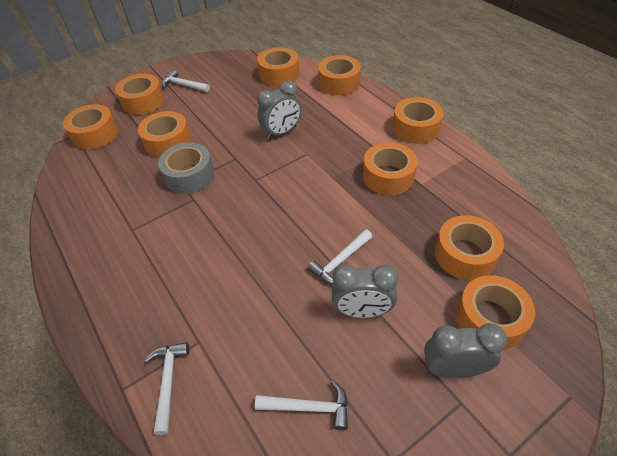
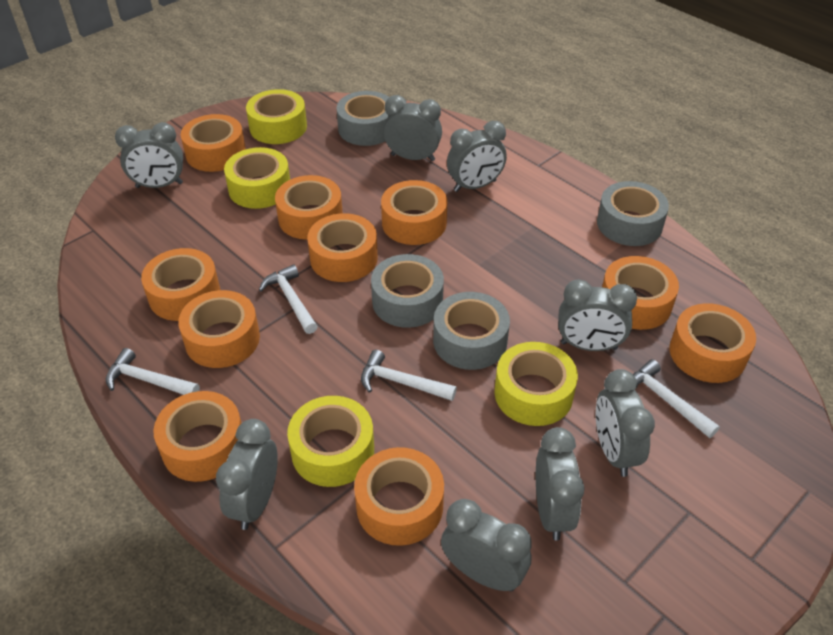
grey clock: 3 -> 8
grey tape: 1 -> 4
orange tape: 9 -> 10
yellow tape: 0 -> 4

